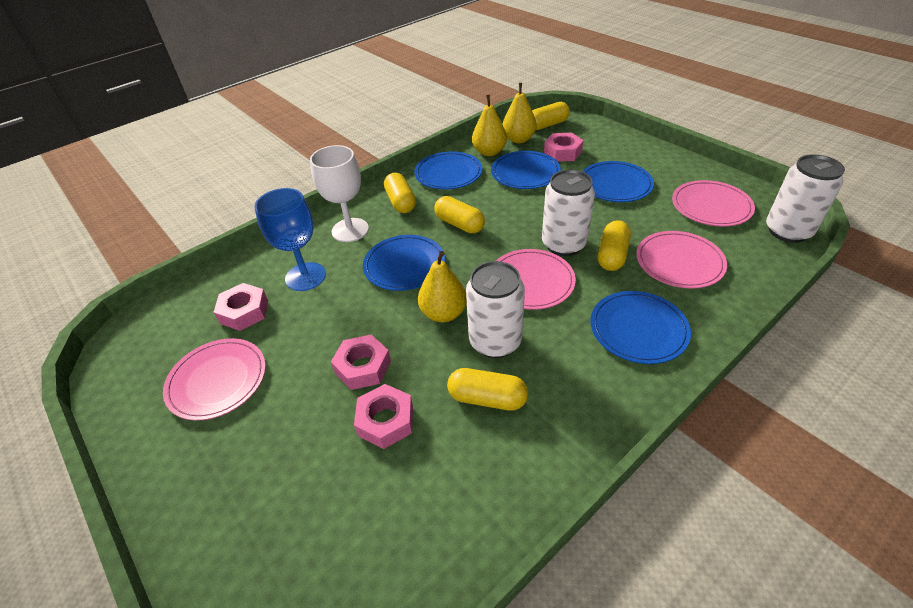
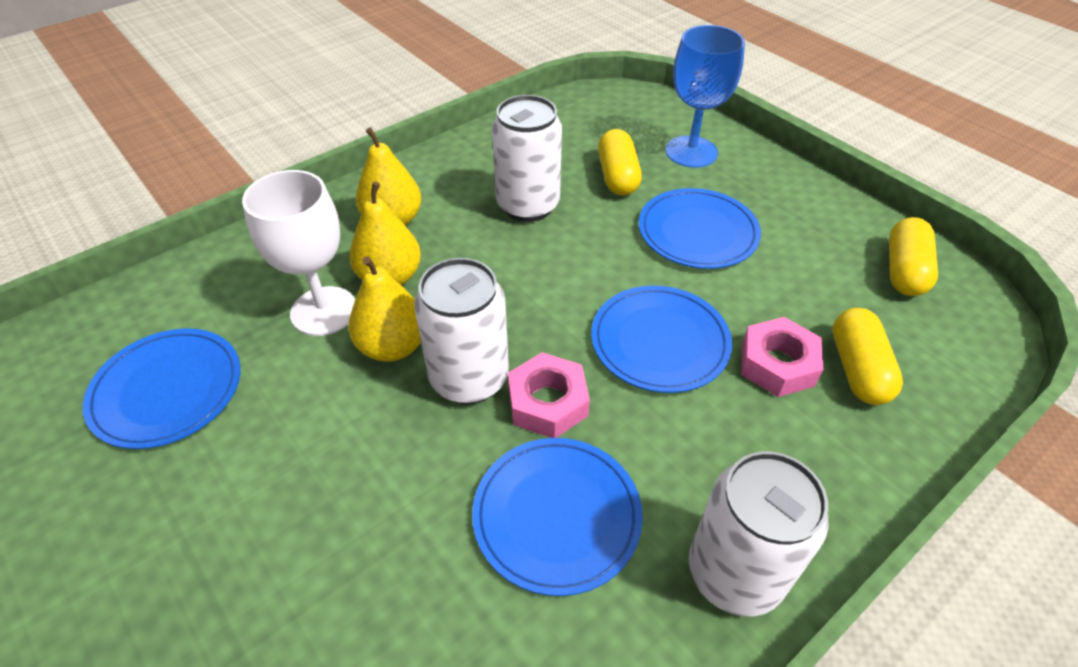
blue plate: 5 -> 4
pink nut: 4 -> 2
pink plate: 4 -> 0
yellow capsule: 5 -> 3

